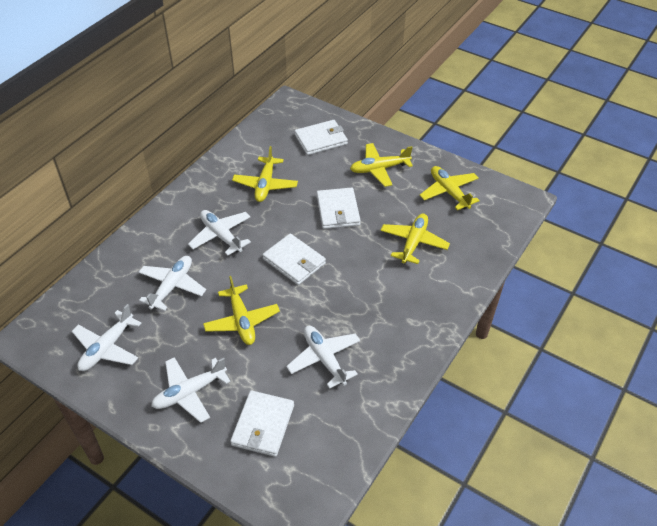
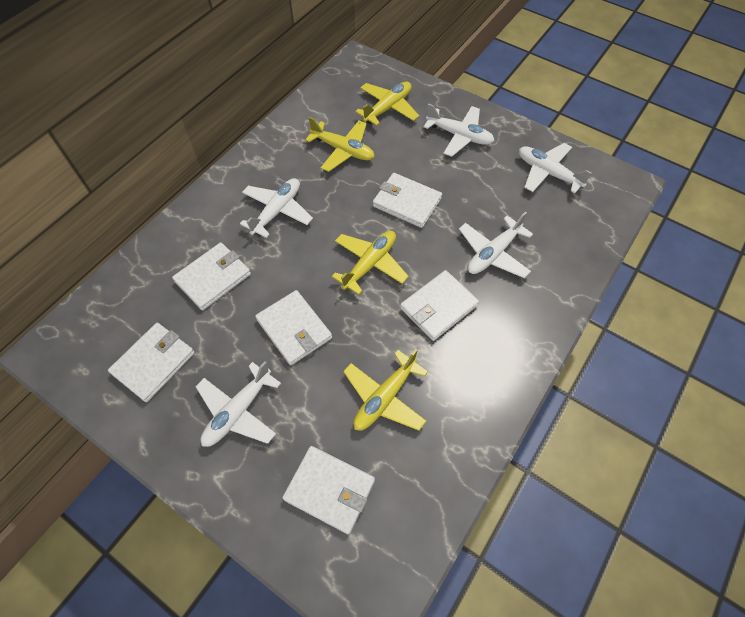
white wallet: 4 -> 6
yellow plane: 5 -> 4

